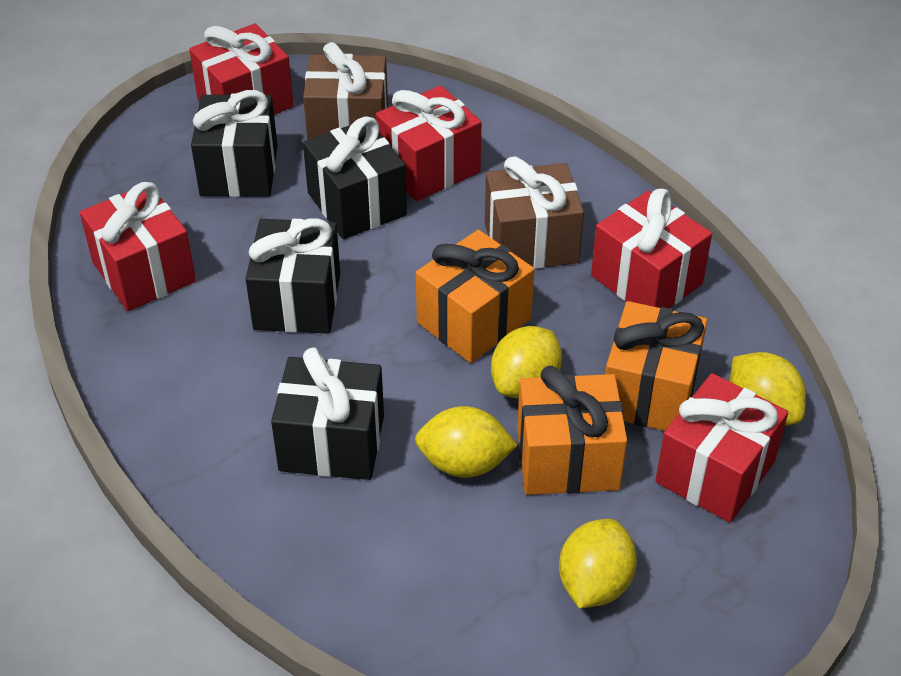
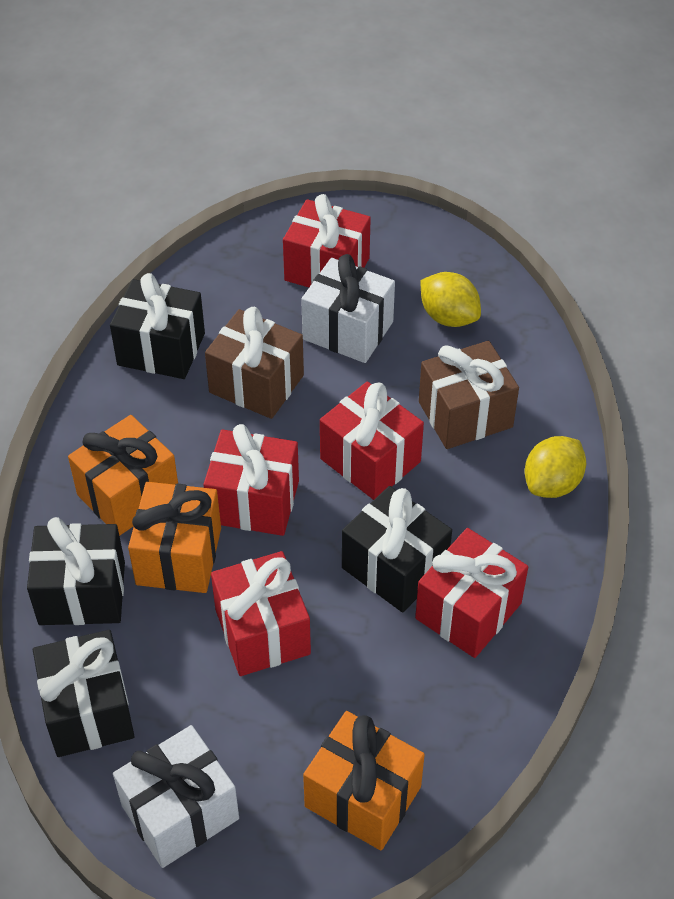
white gift: 0 -> 2
yellow lemon: 4 -> 2

